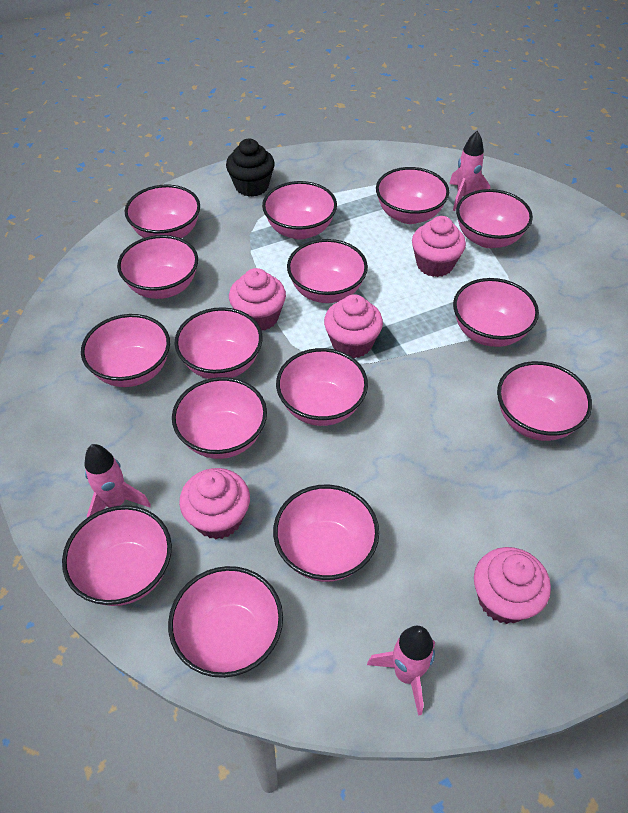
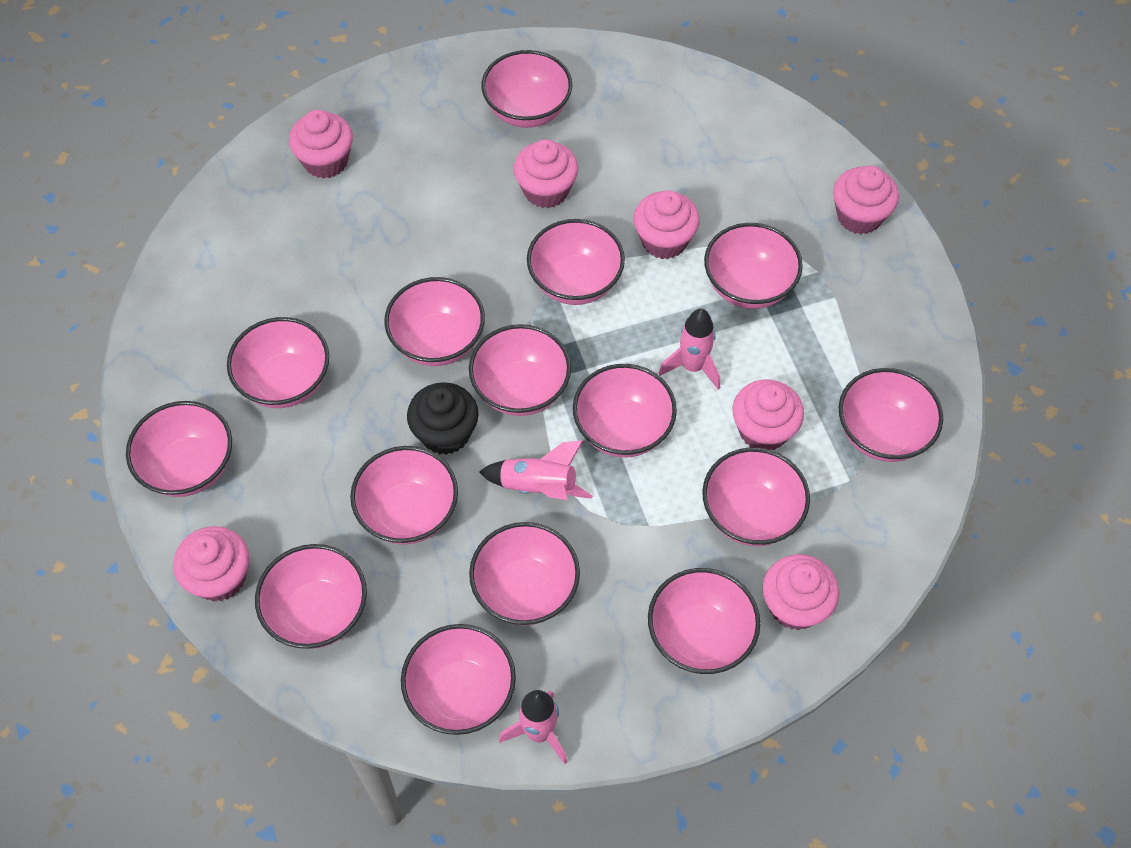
pink cupcake: 5 -> 7

